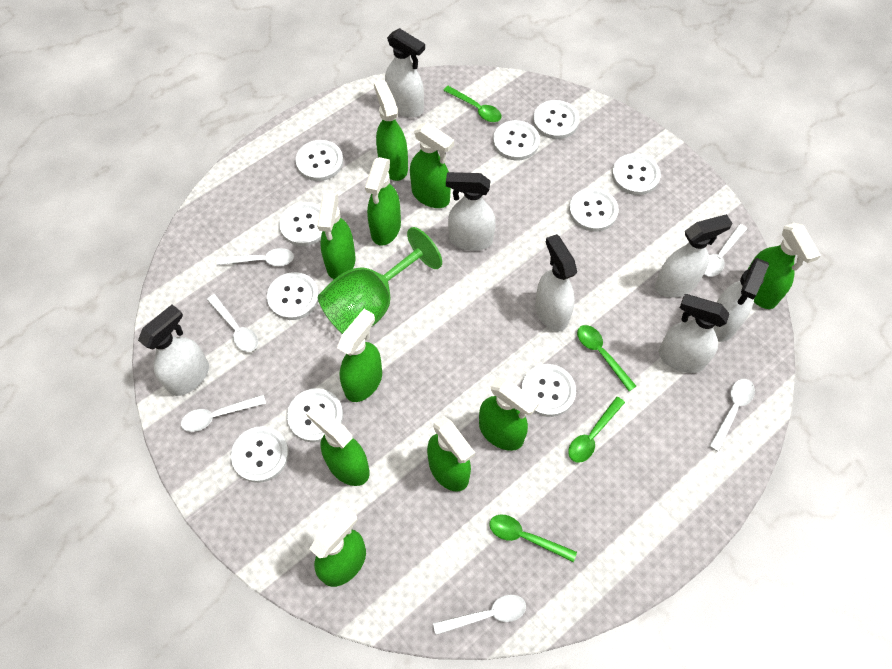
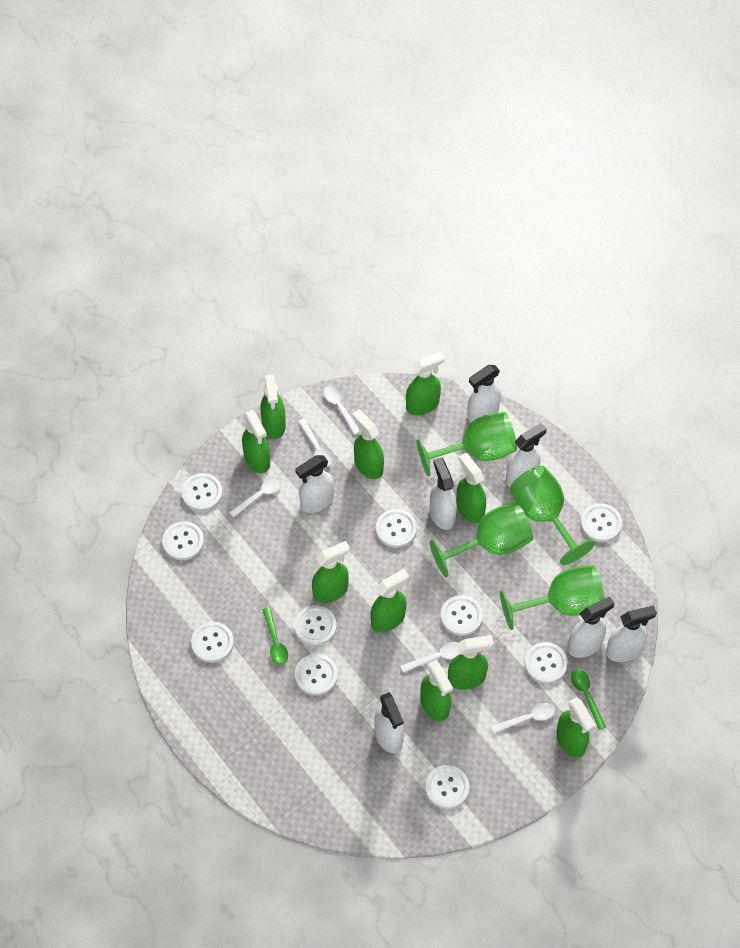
green goblet: 1 -> 4
green spoon: 4 -> 2
white spoon: 6 -> 5

